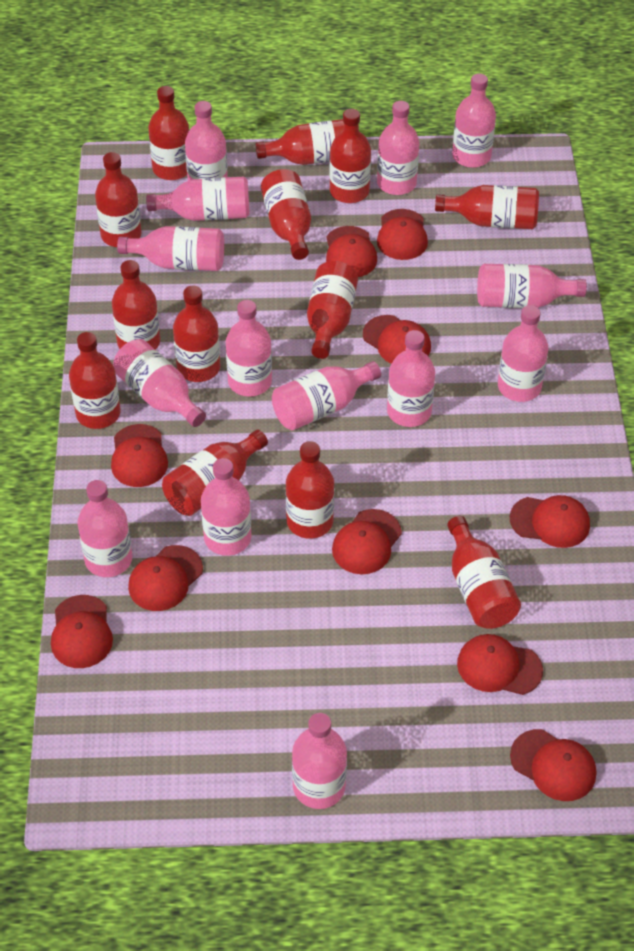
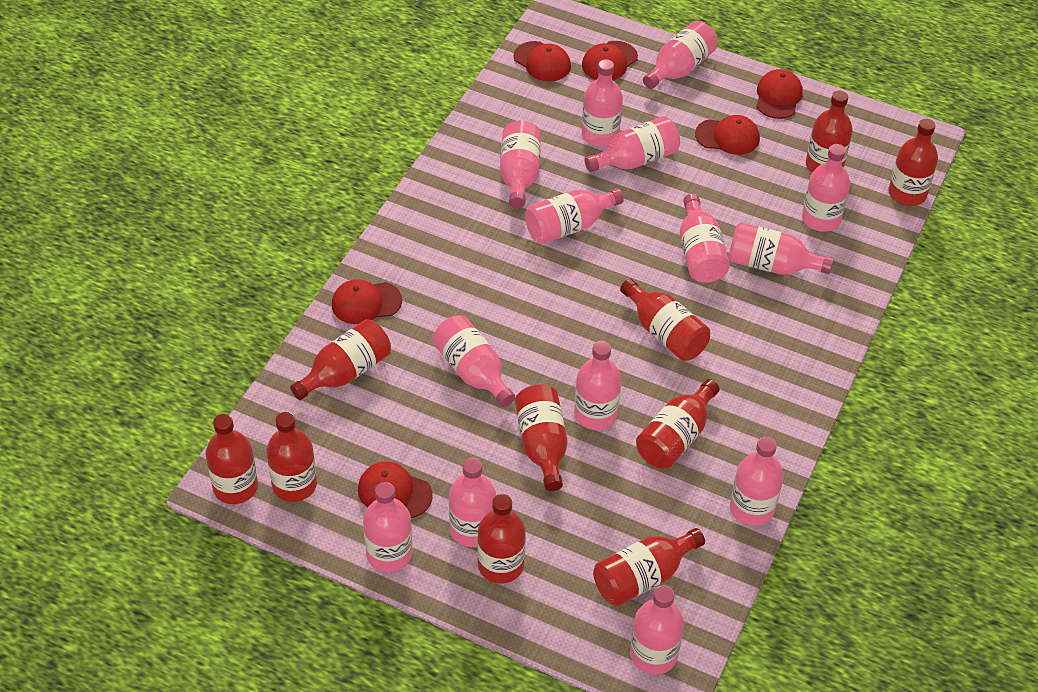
red bottle: 13 -> 10
red cap: 10 -> 6

